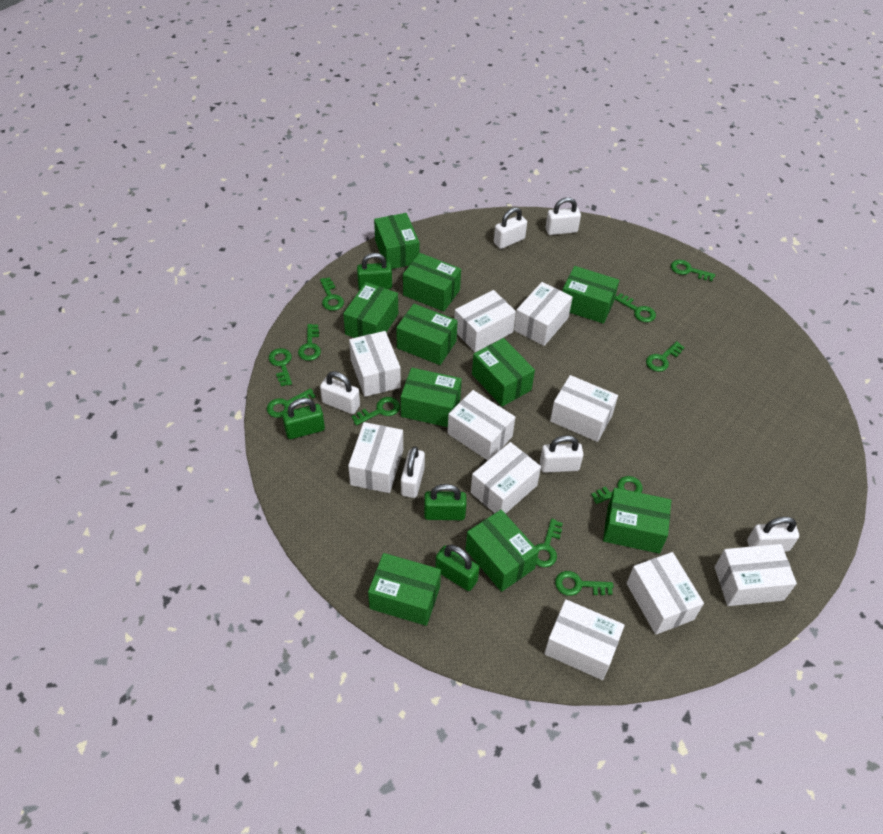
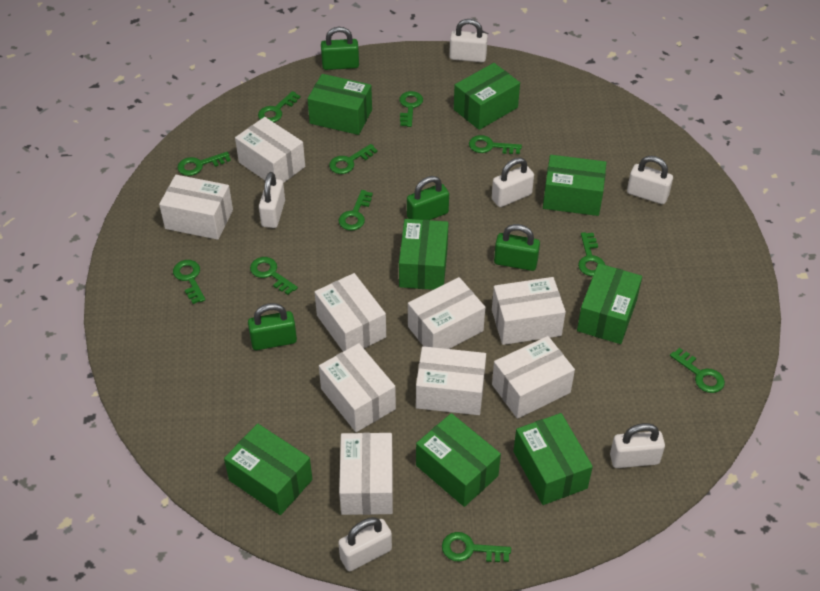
green box: 10 -> 8
white box: 10 -> 9

